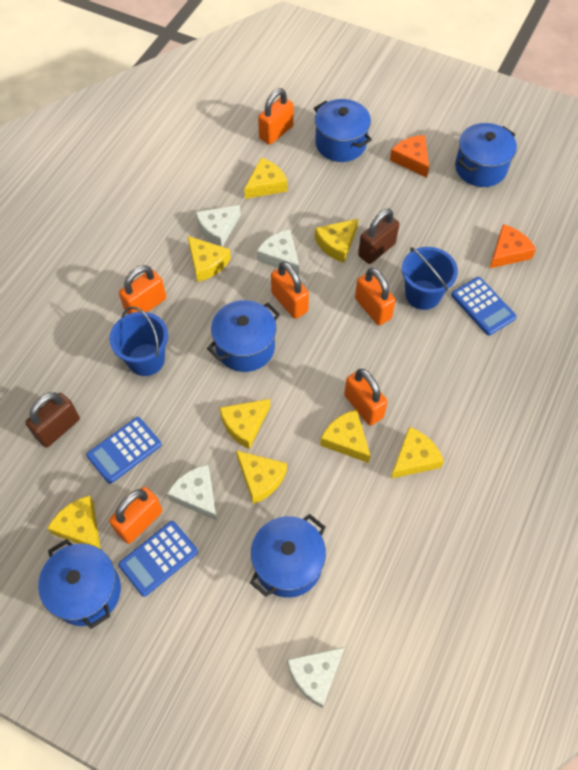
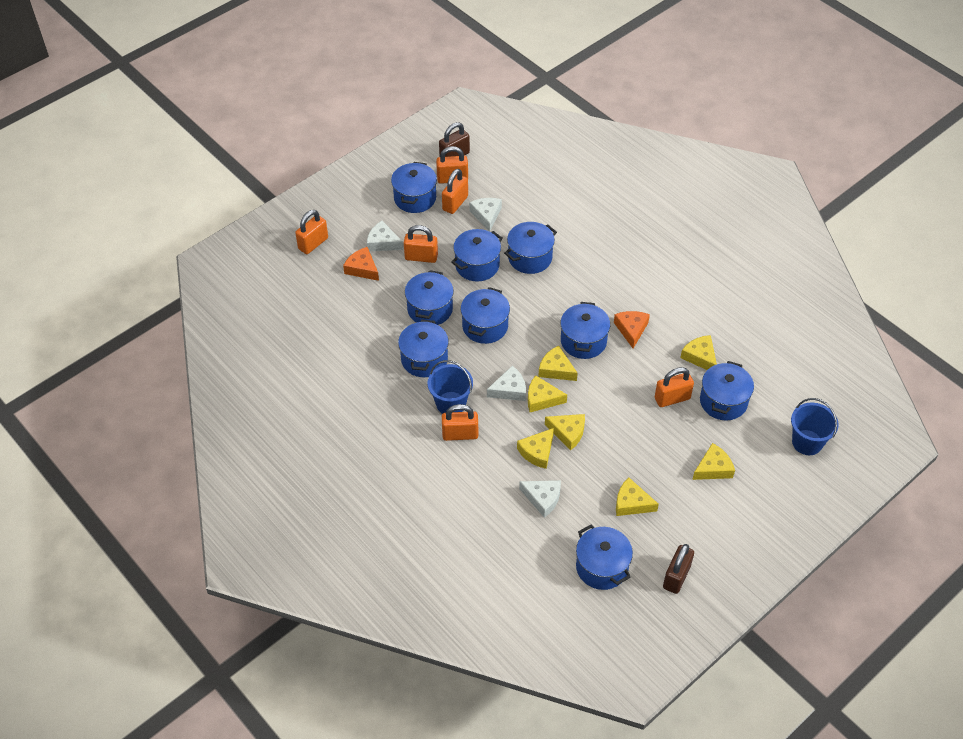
blue calculator: 3 -> 0
blue pot: 5 -> 9
yellow cheese: 8 -> 7

